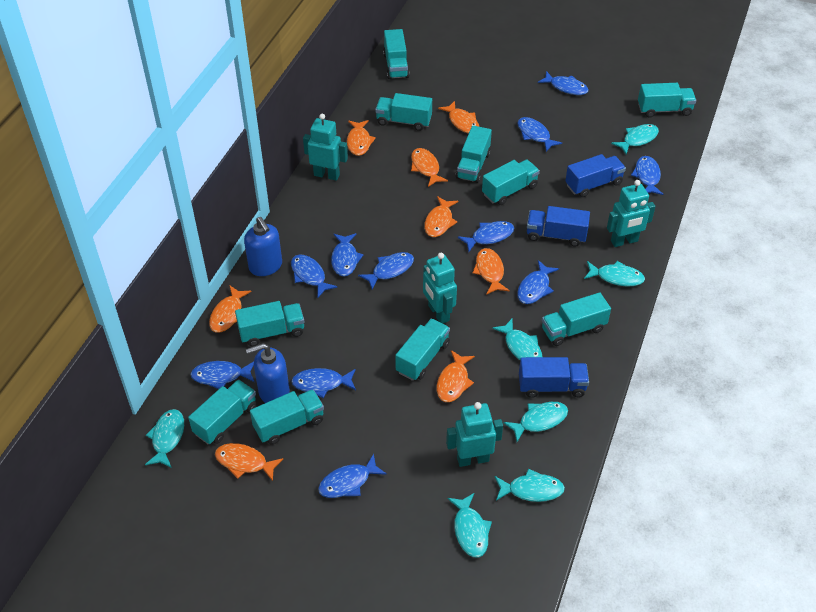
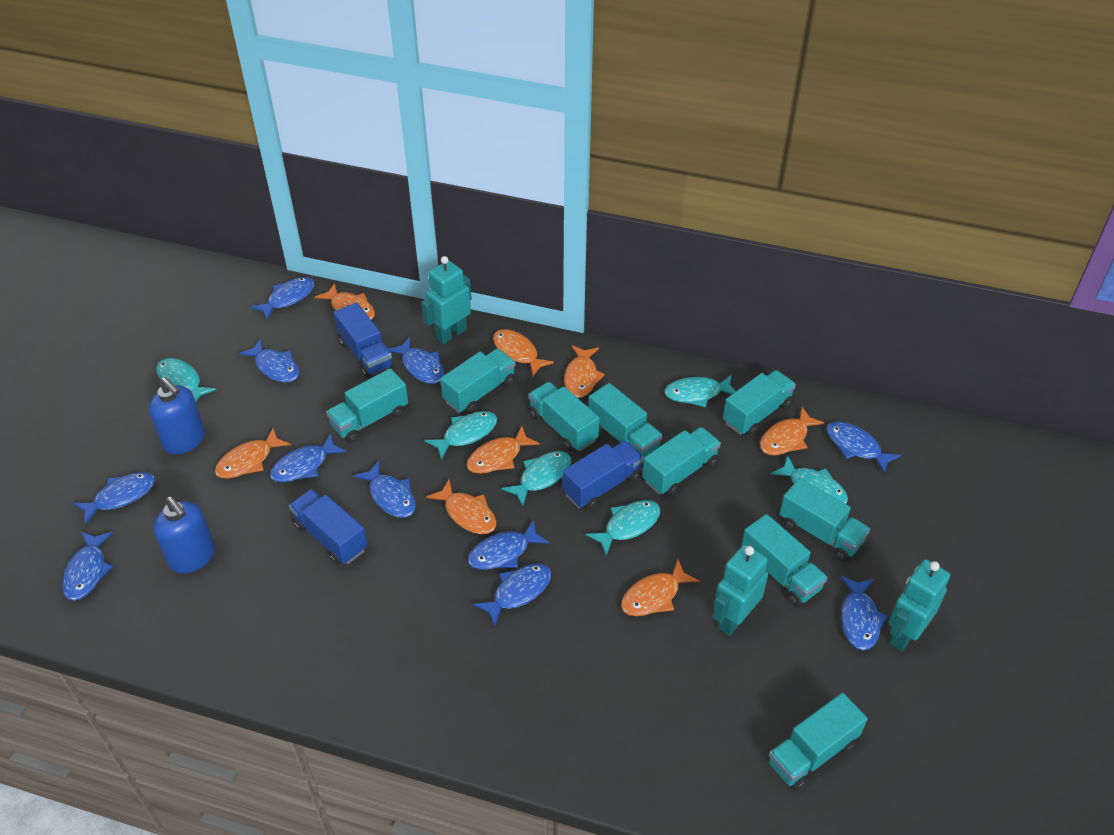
turquoise fish: 7 -> 6
turquoise robot: 4 -> 3
turquoise truck: 10 -> 9

